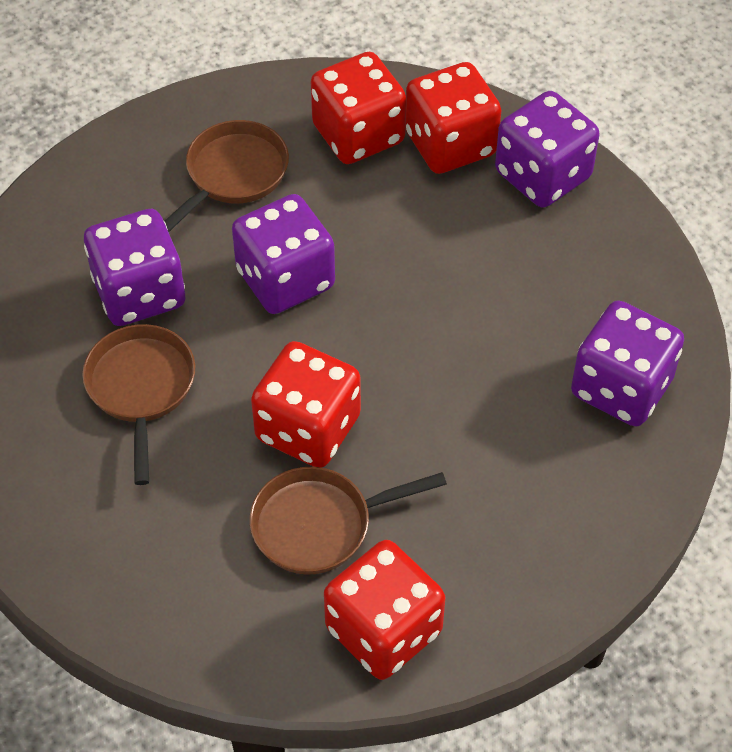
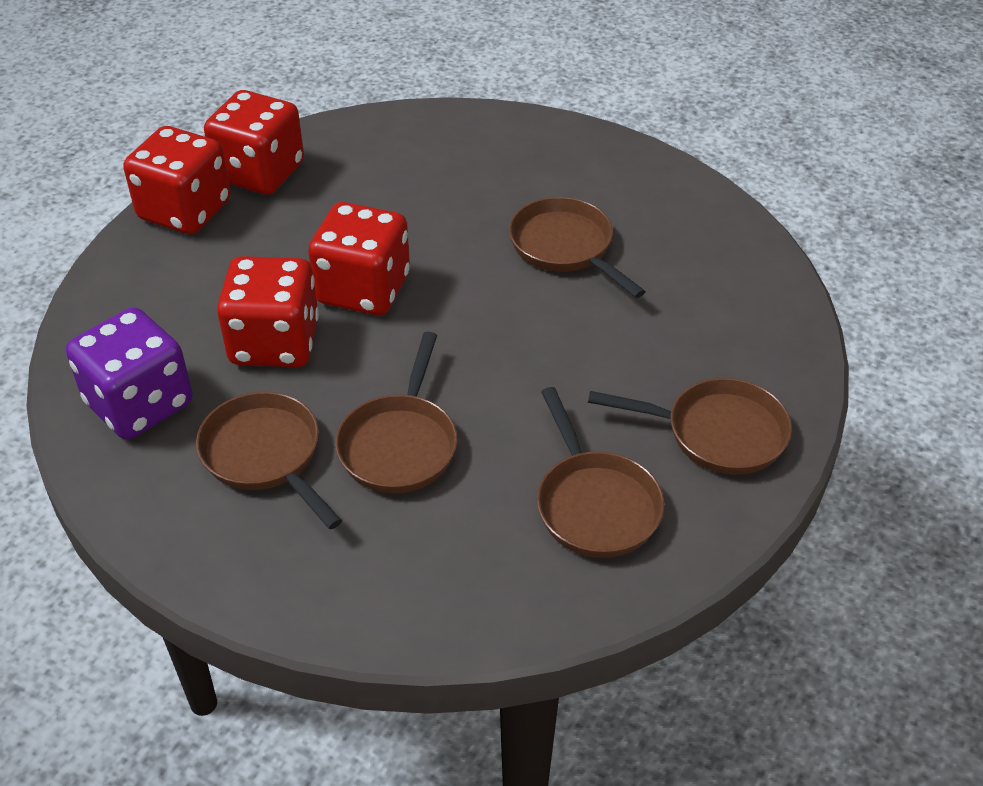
brown pan: 3 -> 5
purple dice: 4 -> 1

